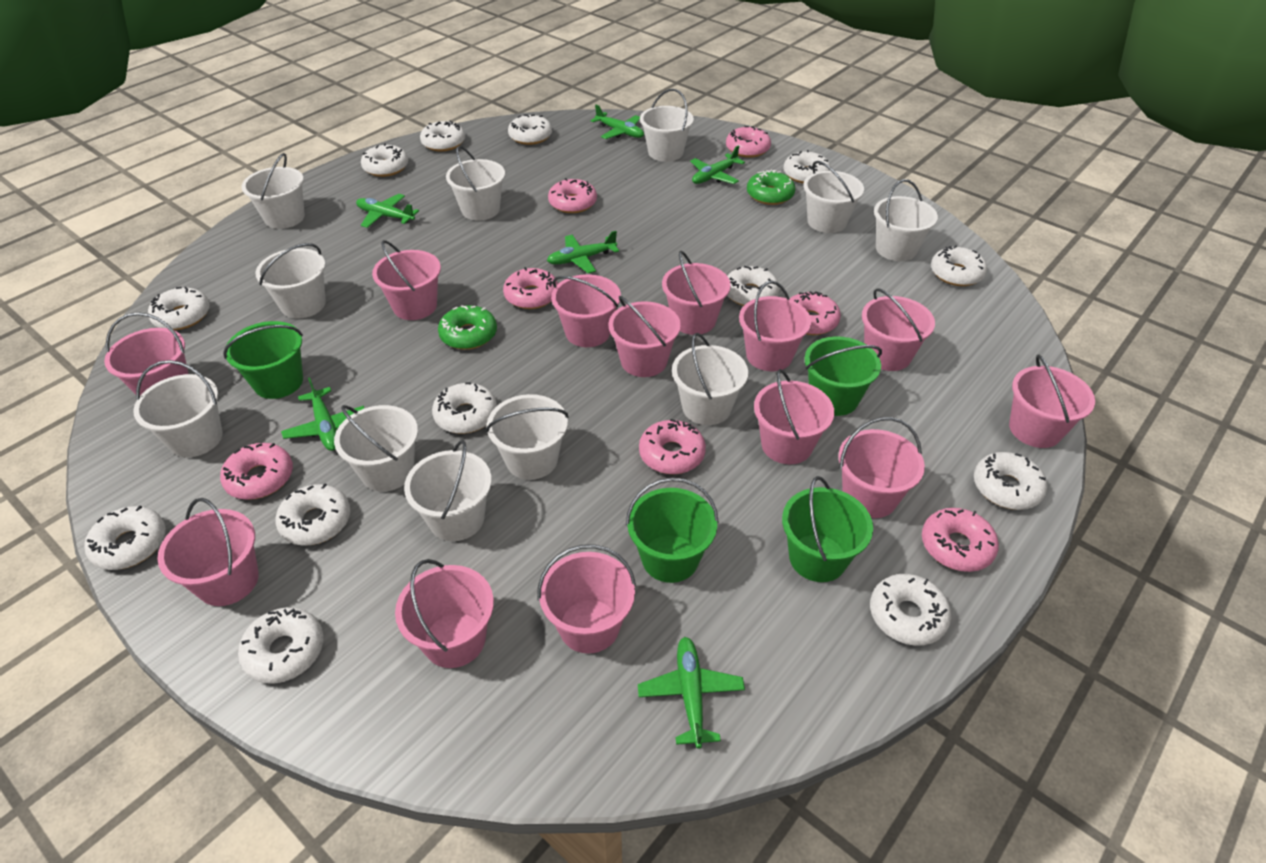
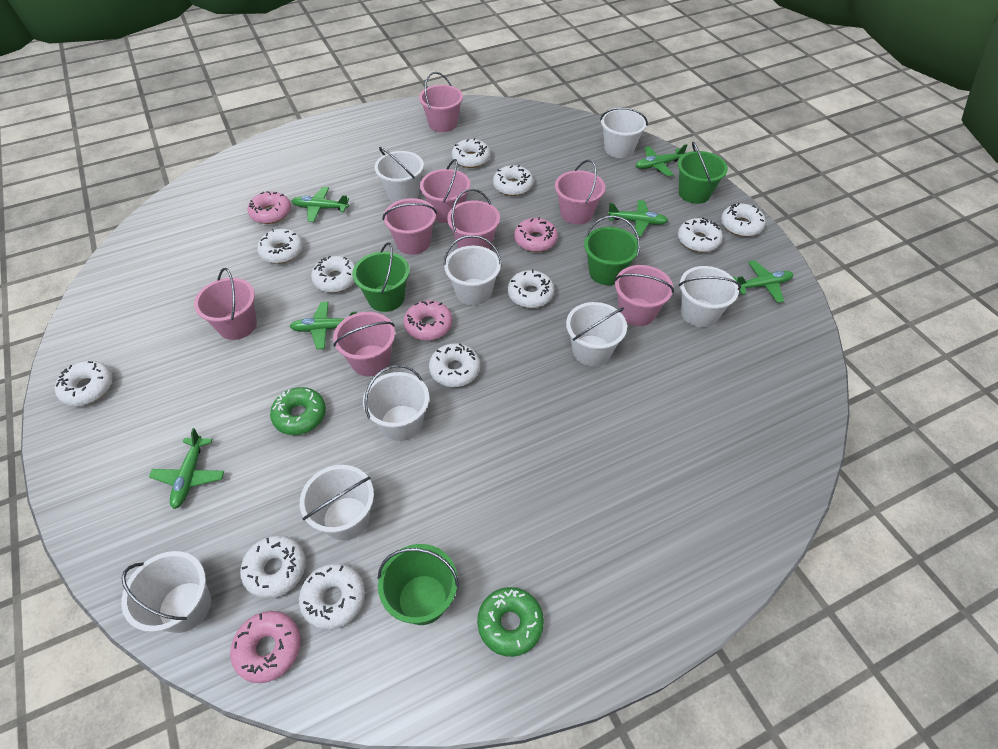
pink bucket: 13 -> 8
pink donut: 7 -> 4
white bucket: 11 -> 8
white donut: 13 -> 11

